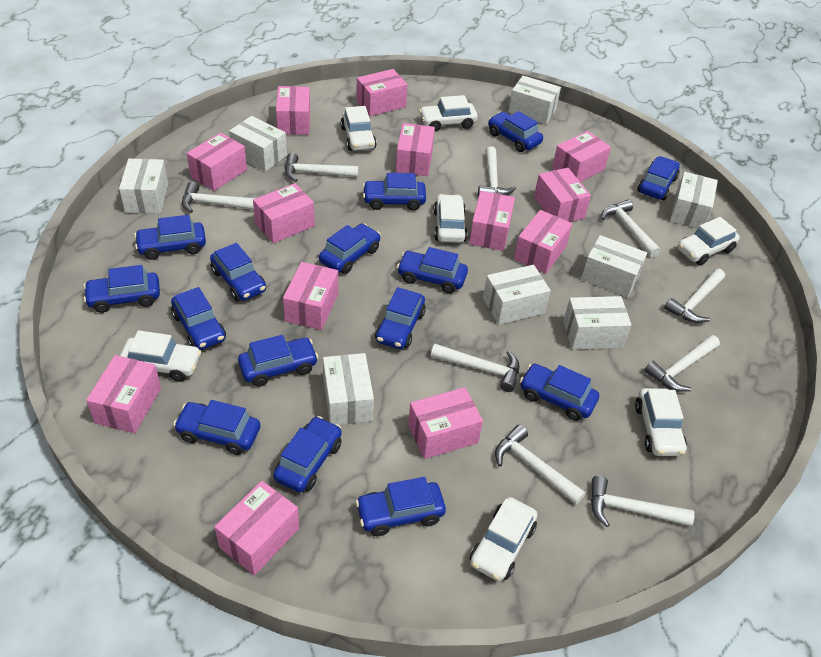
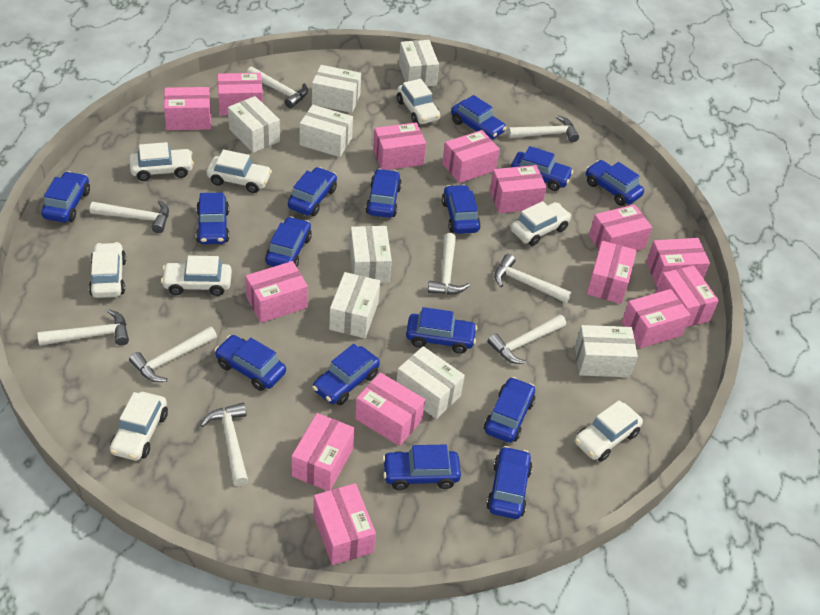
pink box: 13 -> 14
white car: 7 -> 8

